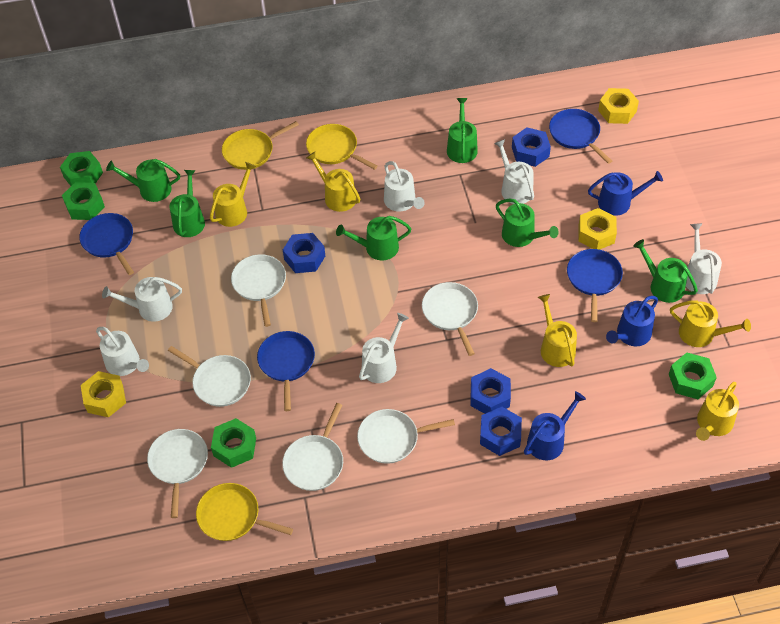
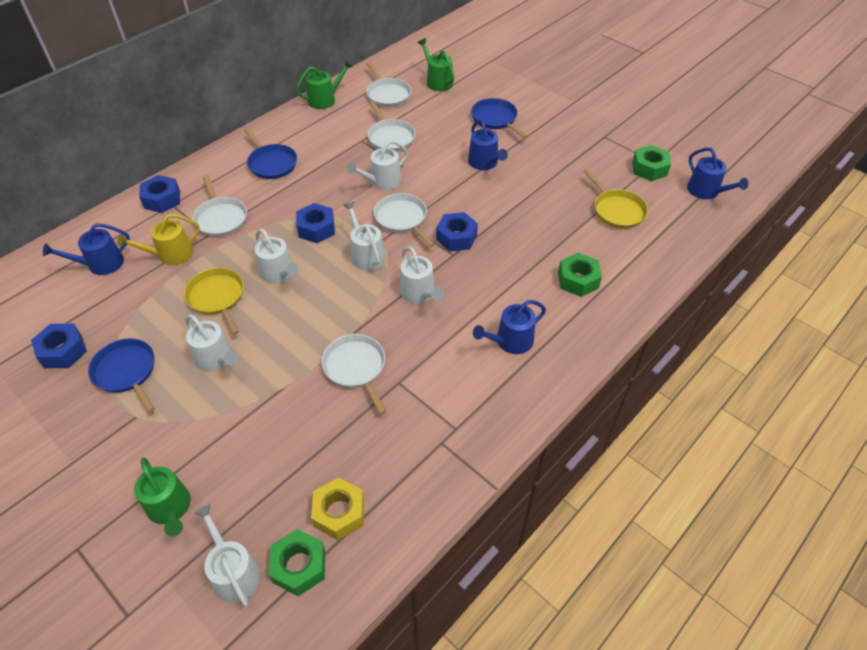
blue pan: 4 -> 3
blue watering can: 3 -> 4
green nut: 4 -> 3
green watering can: 6 -> 3
white pan: 6 -> 5
yellow nut: 3 -> 1
yellow pan: 3 -> 2
yellow watering can: 5 -> 1

